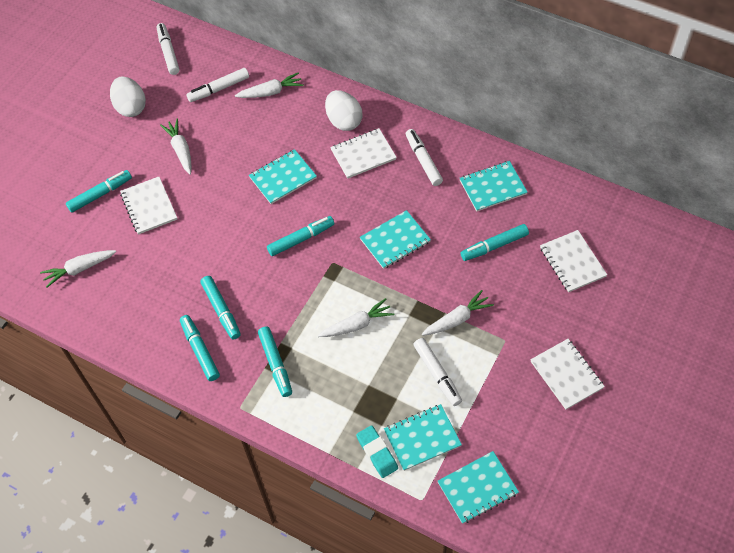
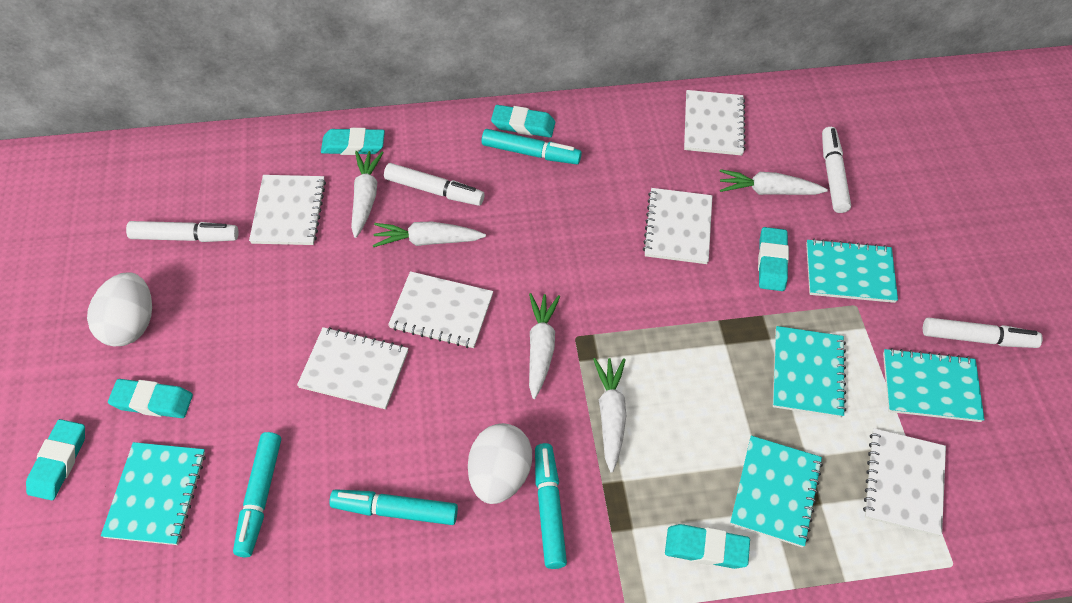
turquoise eraser: 1 -> 6
turquoise marker: 6 -> 4
white notebook: 4 -> 6

